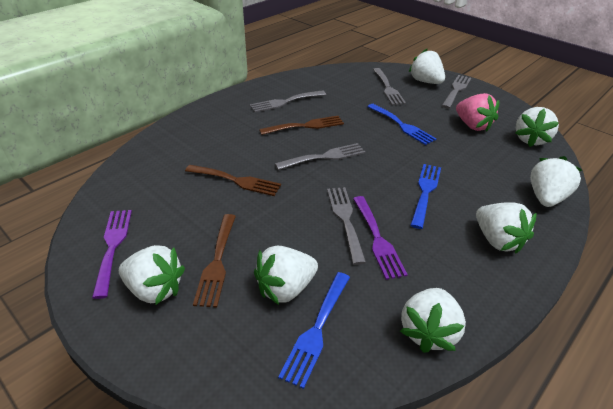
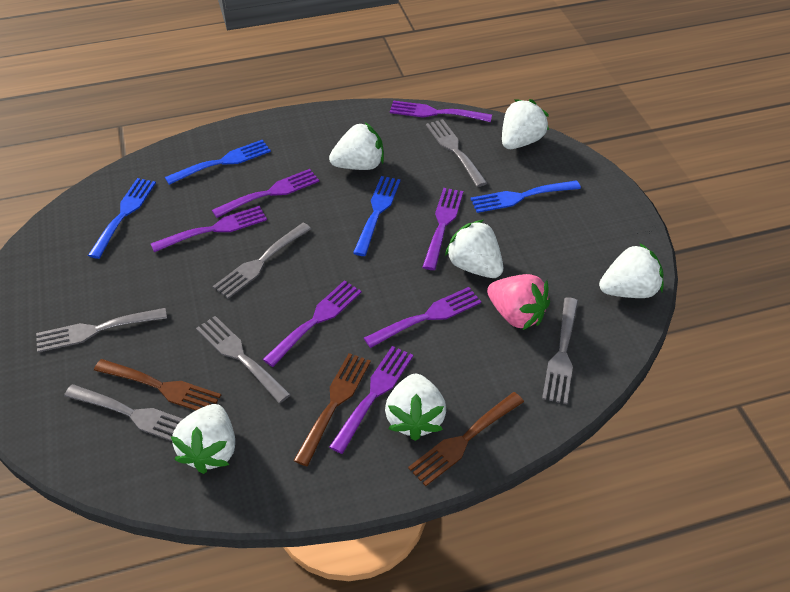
blue fork: 3 -> 4
grey fork: 5 -> 6
purple fork: 2 -> 7
white strawberry: 7 -> 6

